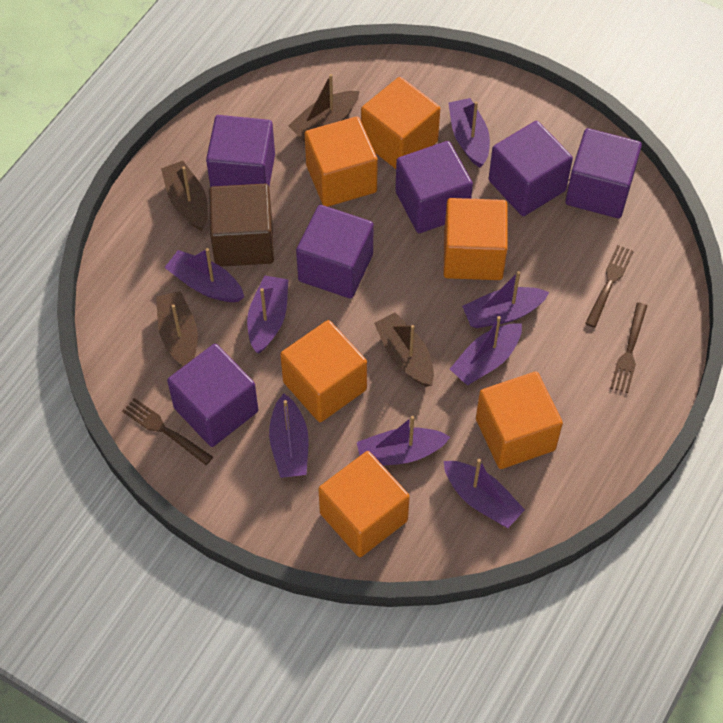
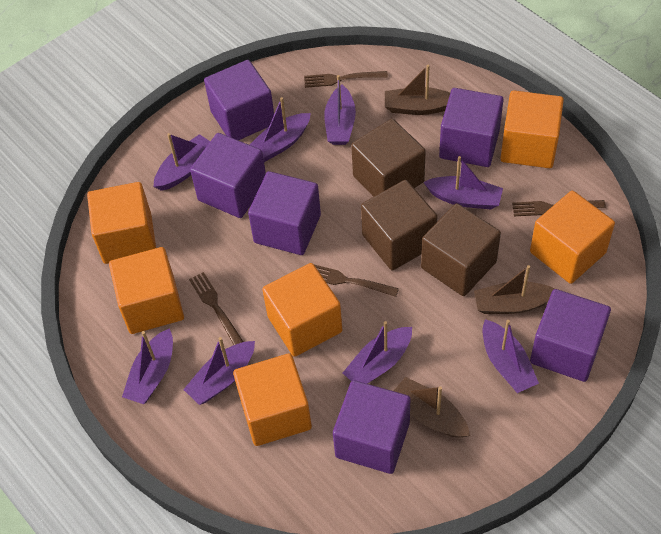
brown boat: 4 -> 3
brown cube: 1 -> 3
brown fork: 3 -> 4

